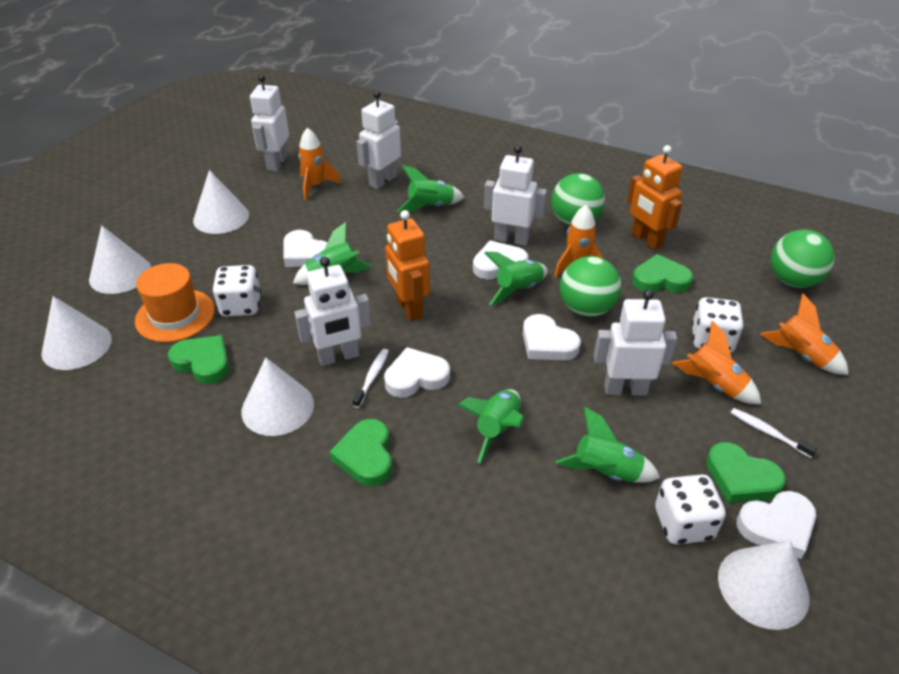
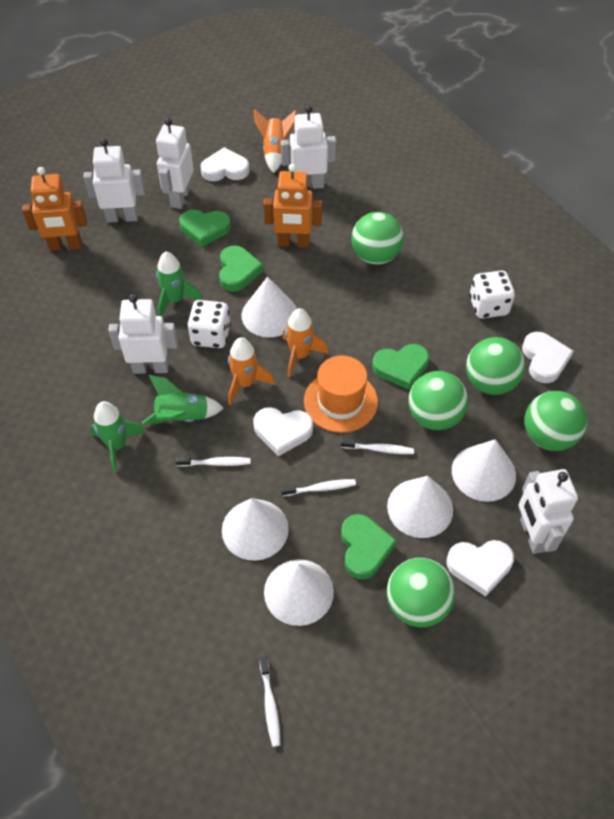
green ball: 3 -> 5
green rocket: 5 -> 3
orange rocket: 4 -> 3
white dice: 3 -> 2
white heart: 5 -> 4
white toothbrush: 2 -> 4

